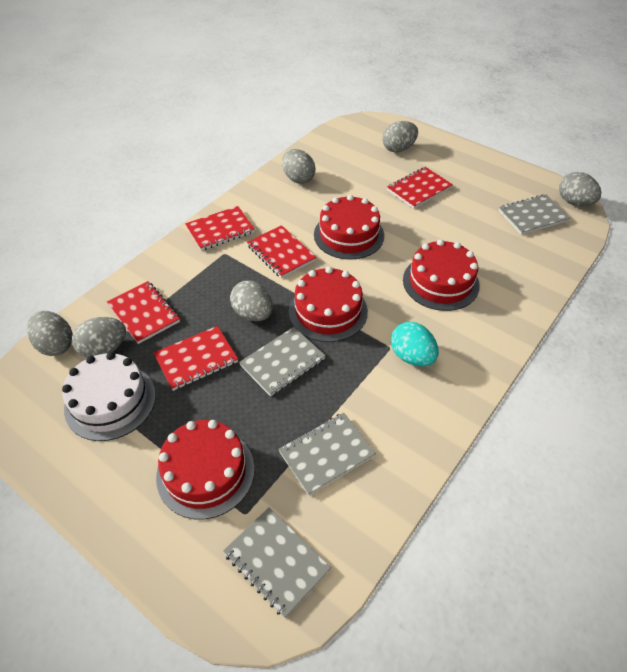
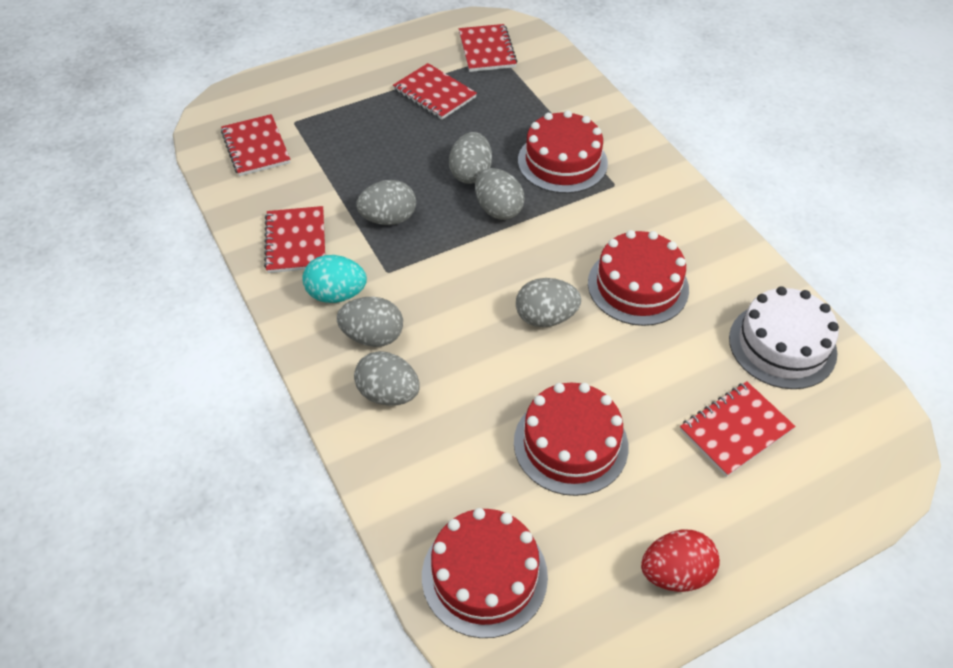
grey notebook: 4 -> 0
red egg: 0 -> 1

